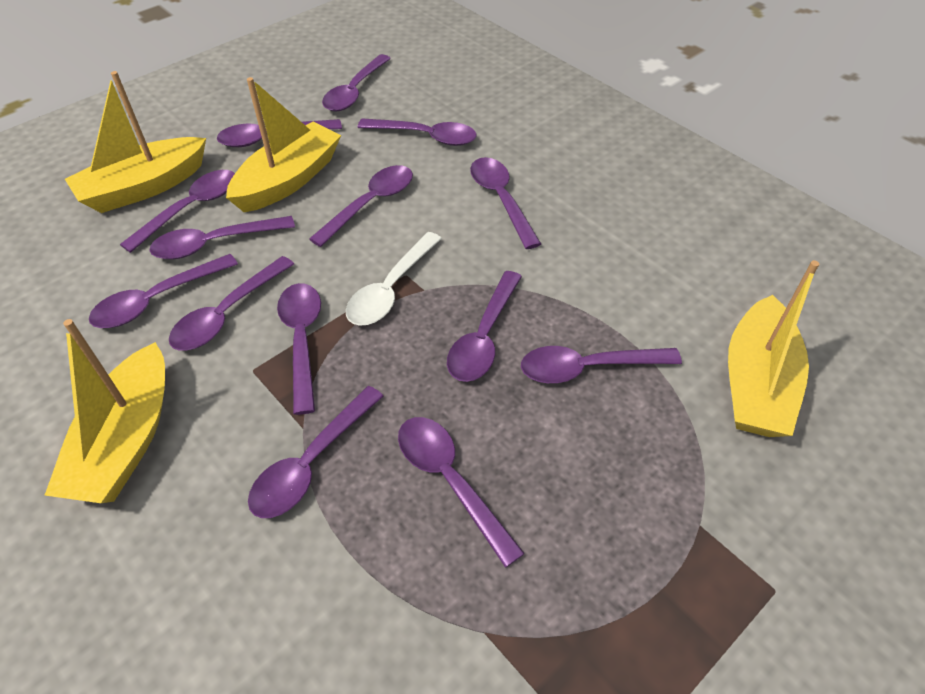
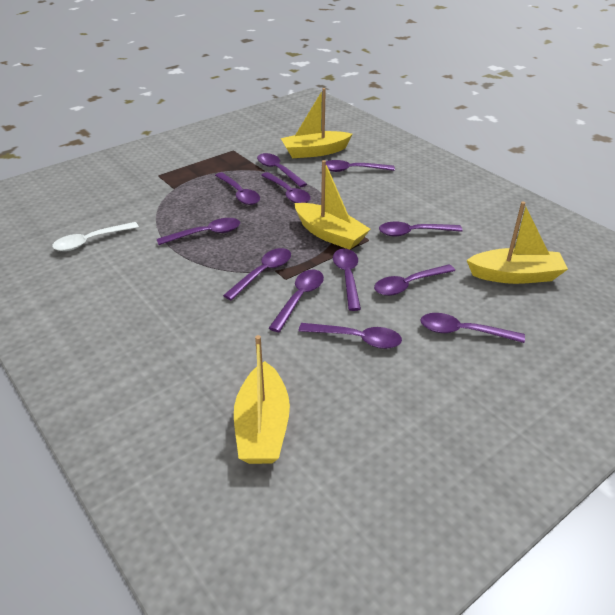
purple spoon: 14 -> 12

